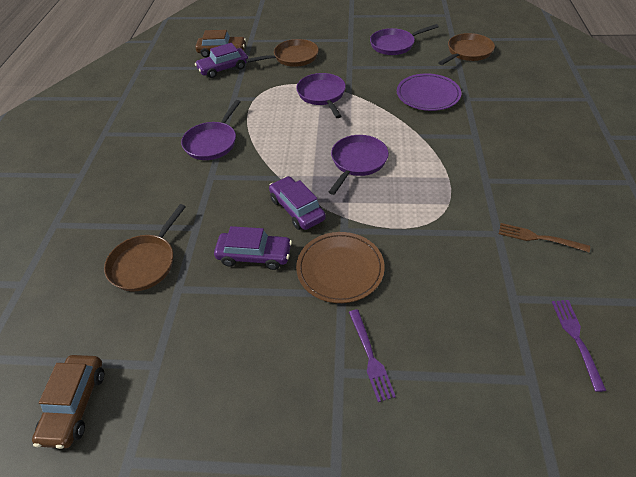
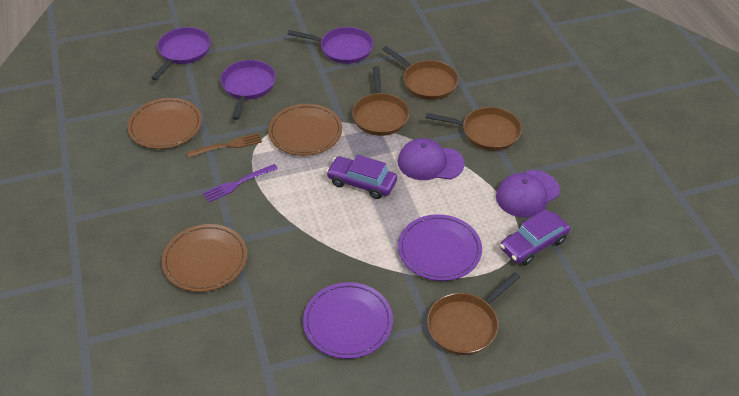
brown car: 2 -> 0
brown pan: 3 -> 4
brown plate: 1 -> 3
purple cap: 0 -> 2
purple car: 3 -> 2
purple fork: 2 -> 1
purple pan: 4 -> 3
purple plate: 1 -> 2

